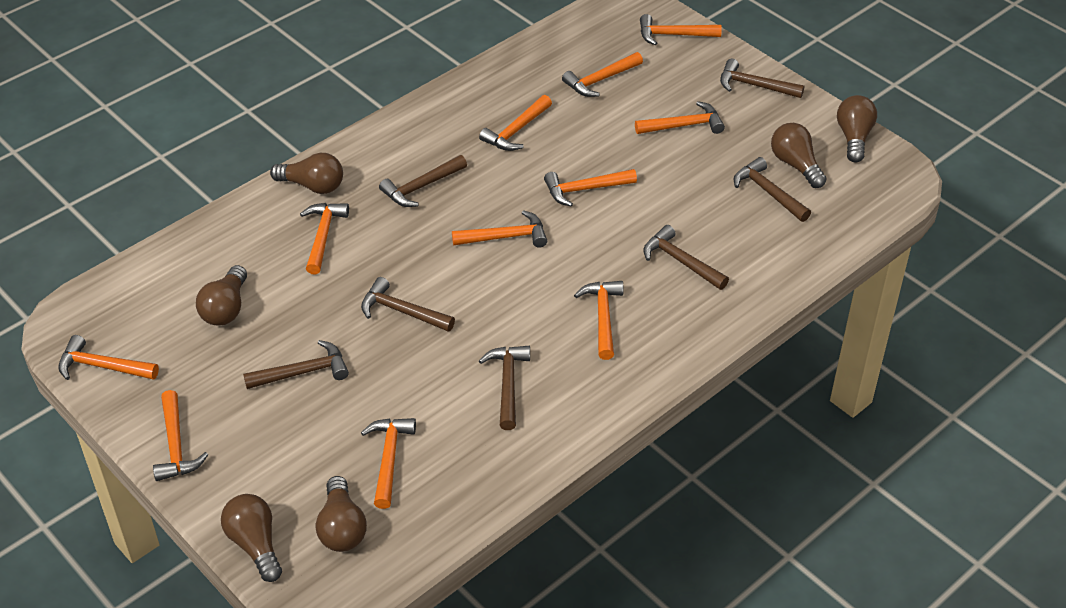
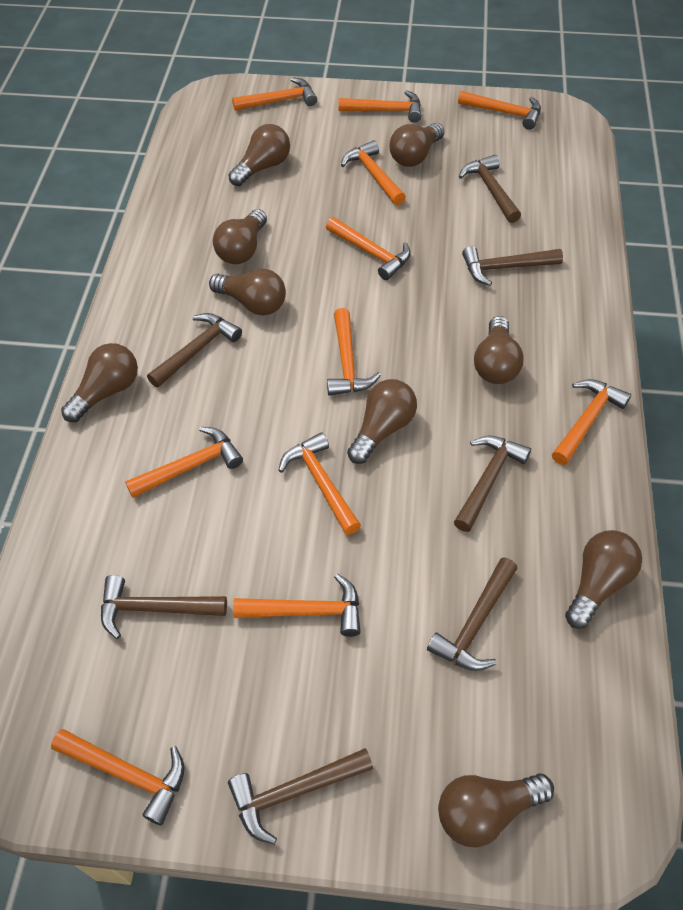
brown light bulb: 6 -> 9

